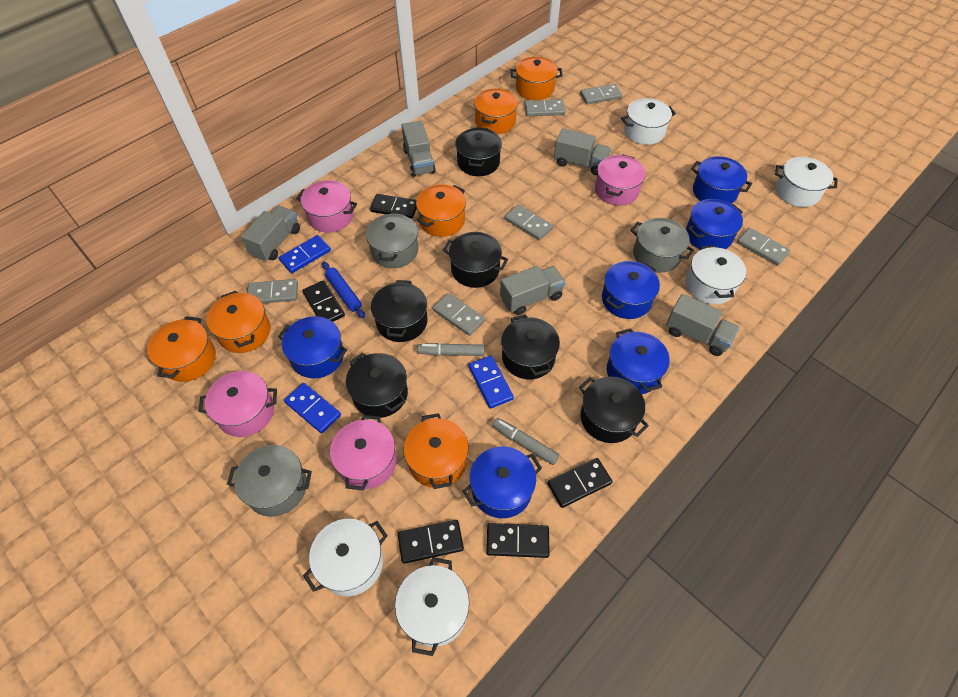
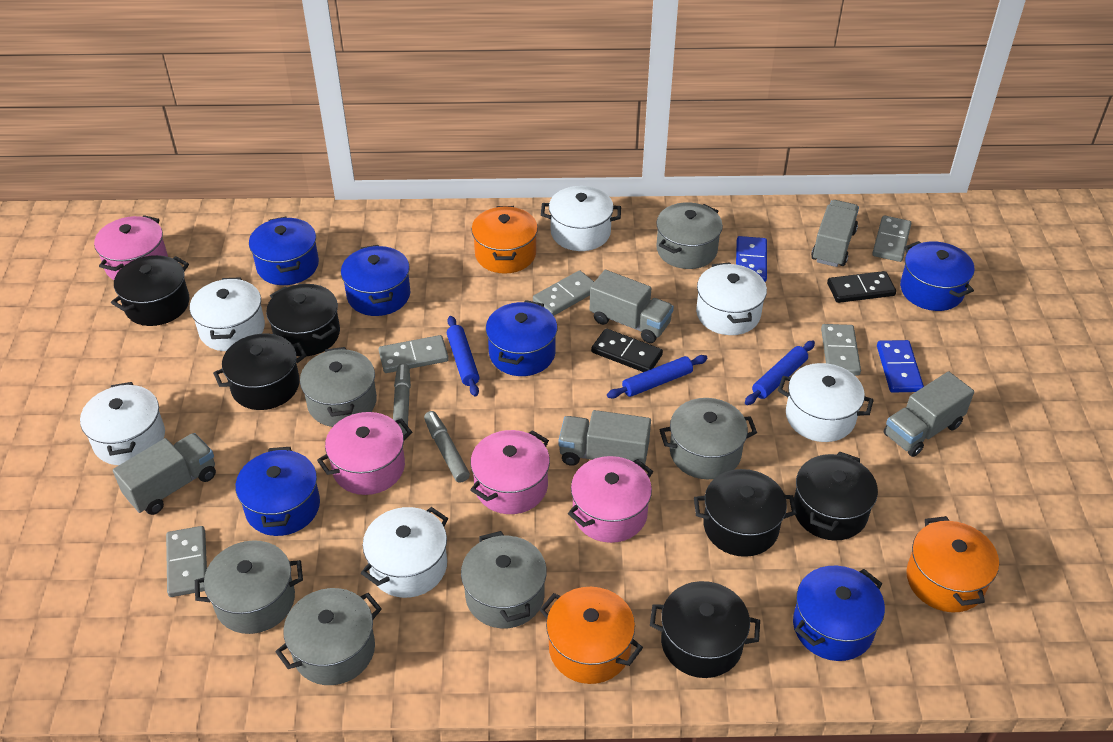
black domino: 5 -> 2
blue domino: 3 -> 2
blue rolling pin: 1 -> 3
grey domino: 6 -> 5
grey pot: 3 -> 6
orange pot: 6 -> 3
white pot: 5 -> 6

